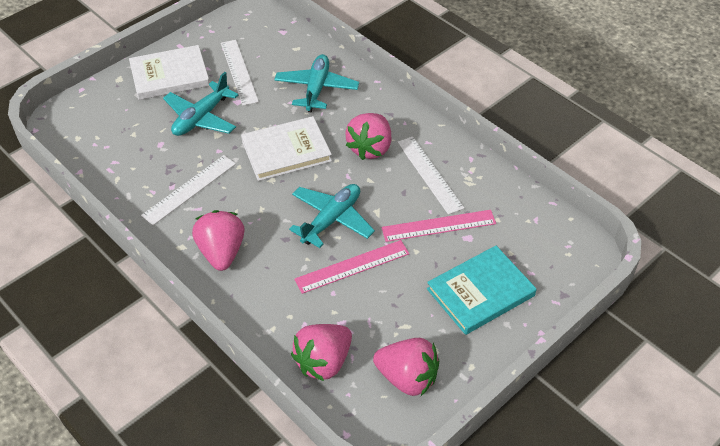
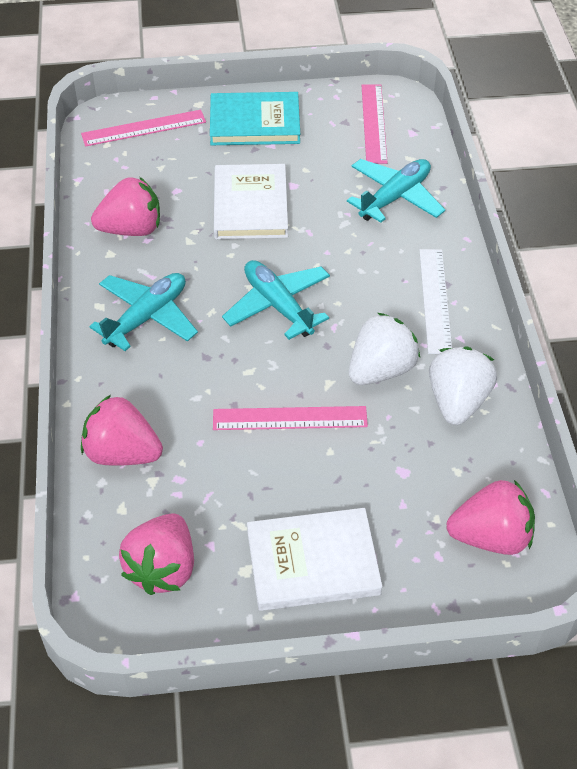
pink ruler: 2 -> 3
white ruler: 3 -> 1
white strawberry: 0 -> 2

